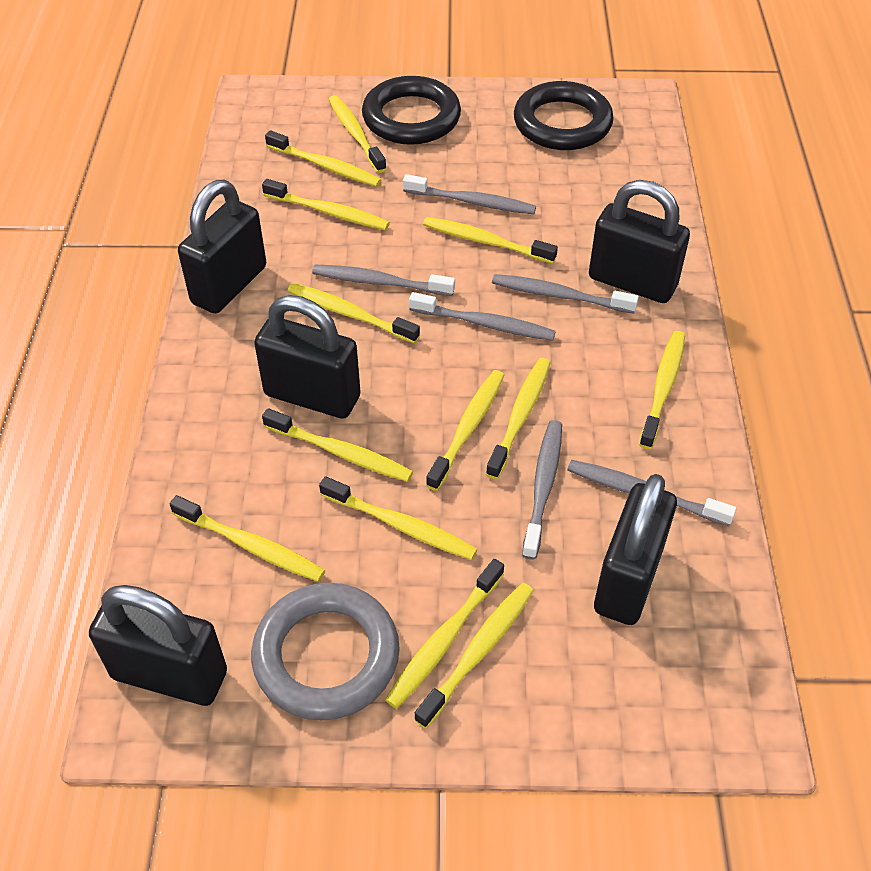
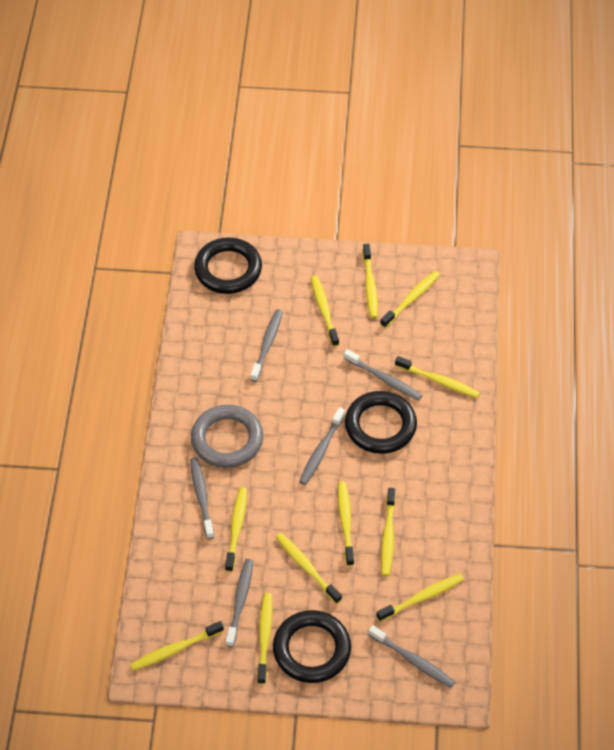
black padlock: 5 -> 0
black ring: 2 -> 3
yellow toothbrush: 13 -> 11

